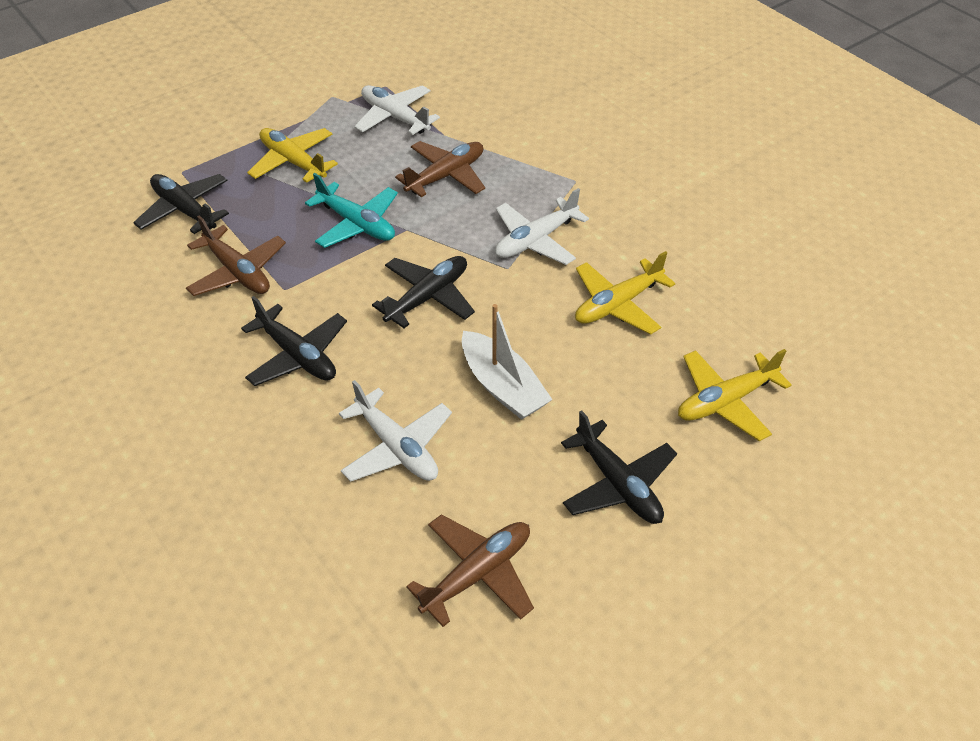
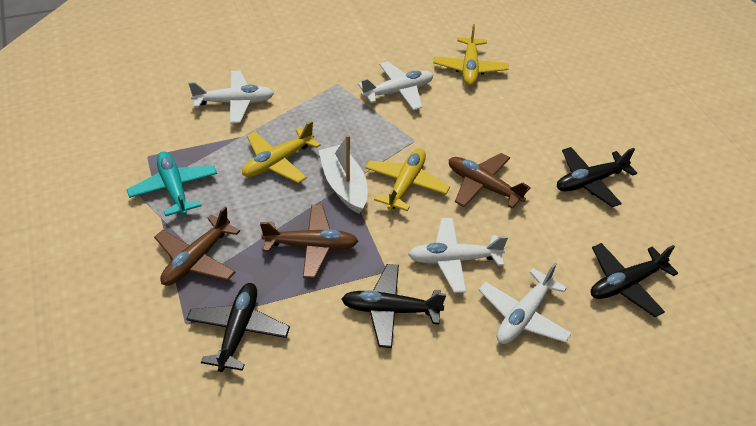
white plane: 3 -> 4

